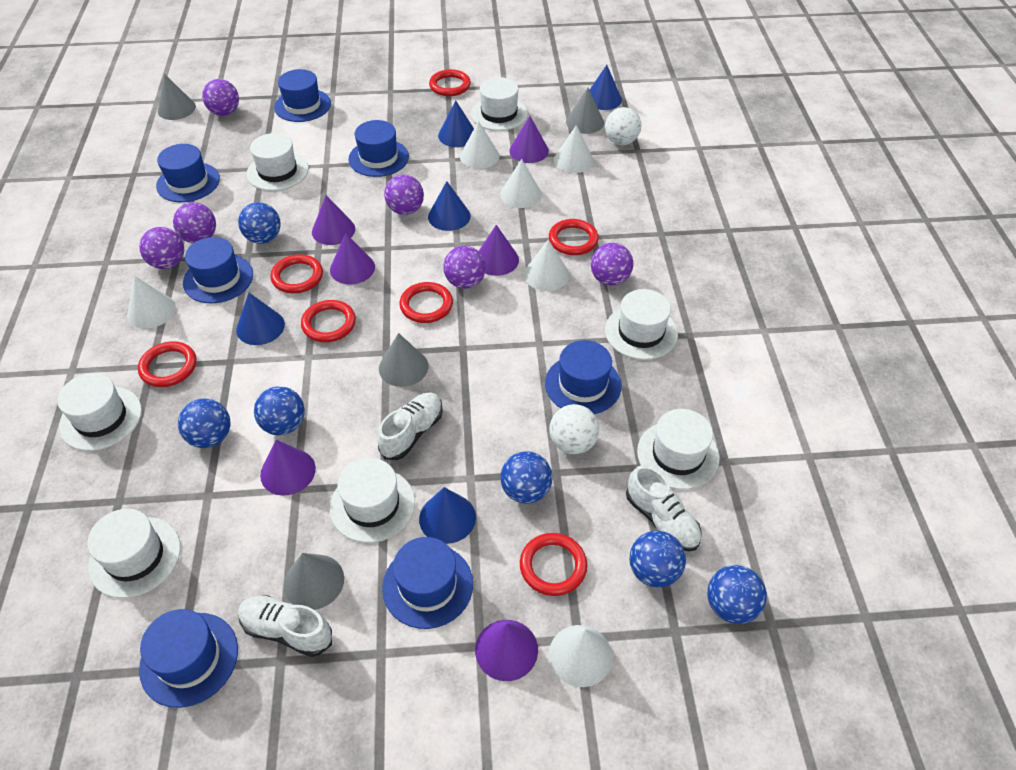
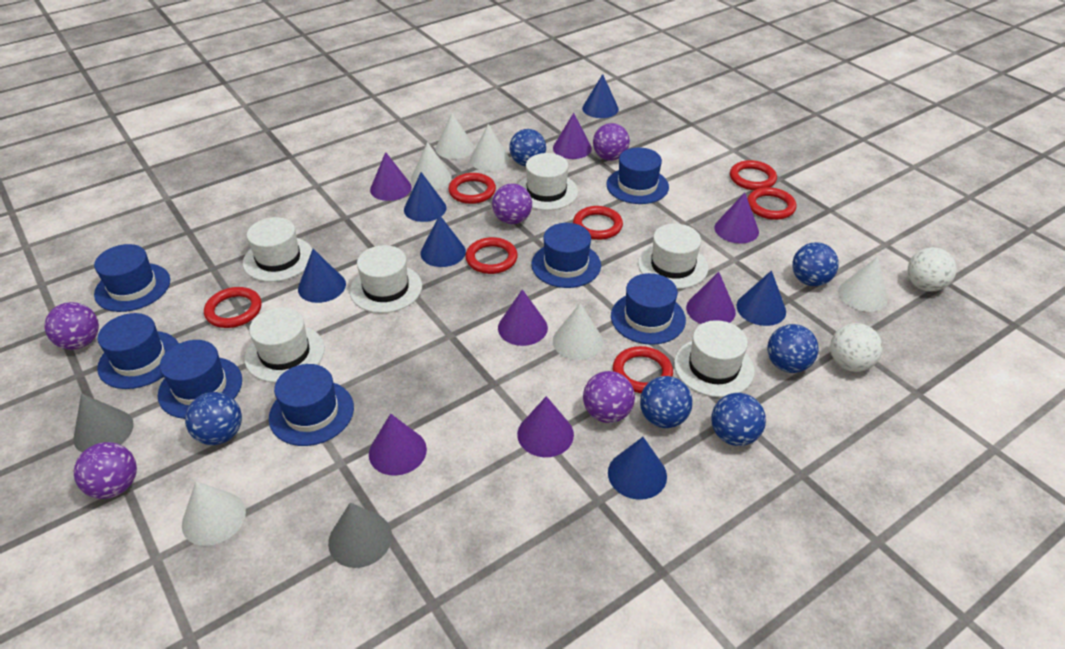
blue cone: 5 -> 6
grey cone: 4 -> 2
purple ball: 6 -> 5
purple cone: 6 -> 7
white hat: 7 -> 6
white shoe: 3 -> 0

